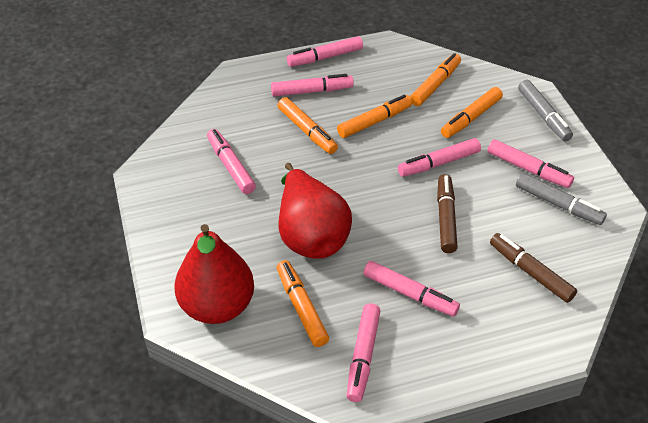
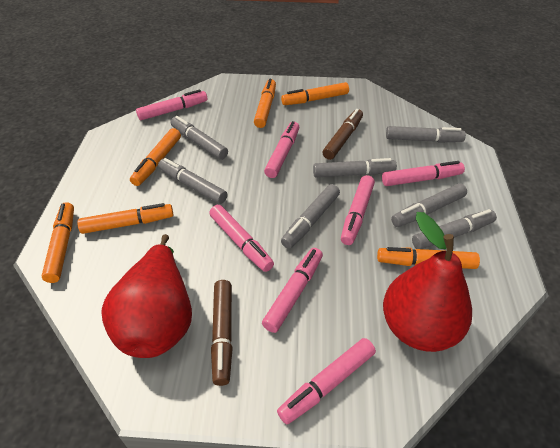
grey marker: 2 -> 7
orange marker: 5 -> 6

